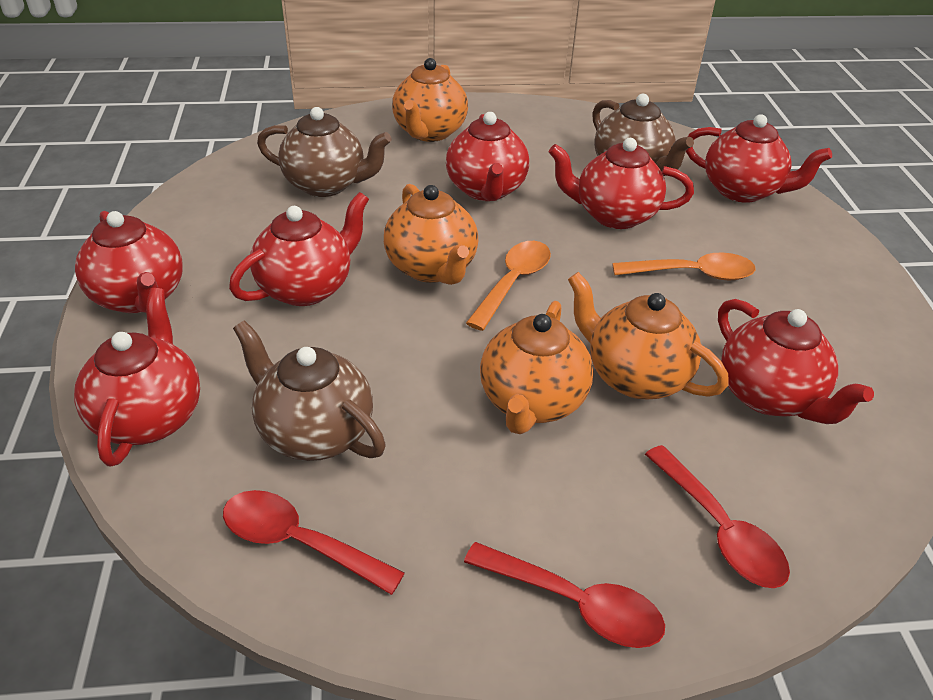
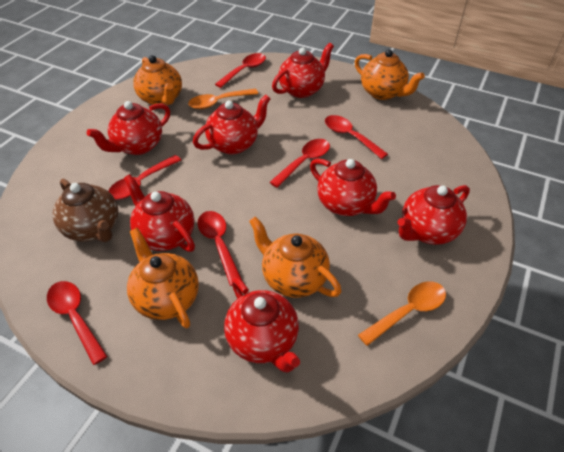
brown teapot: 3 -> 1
red spoon: 3 -> 6

